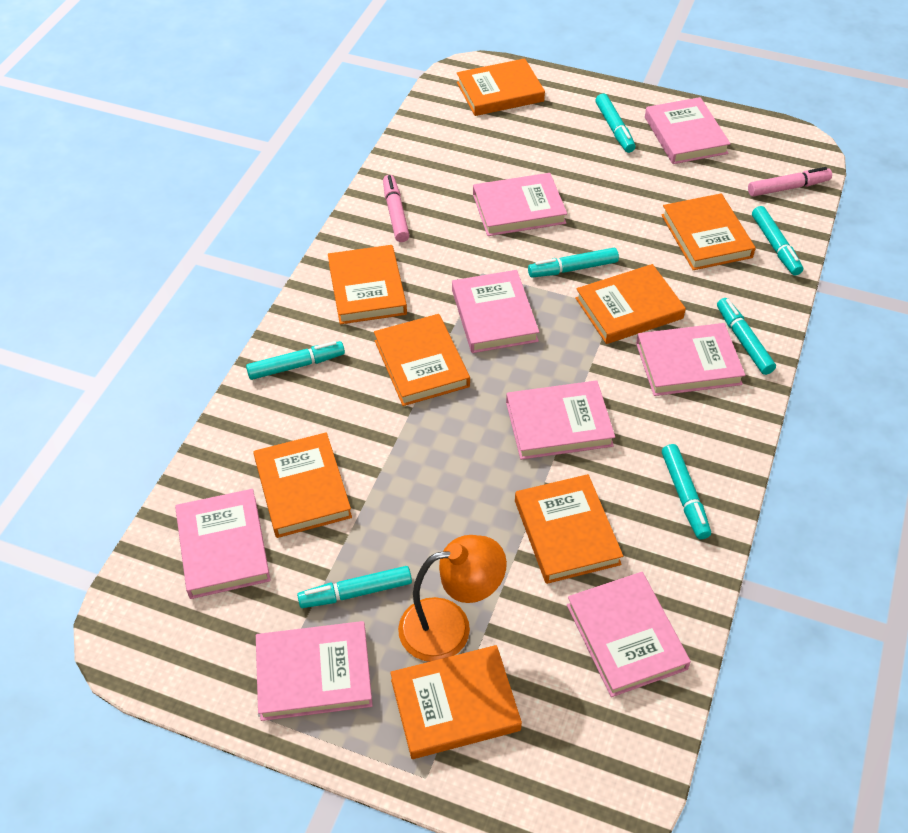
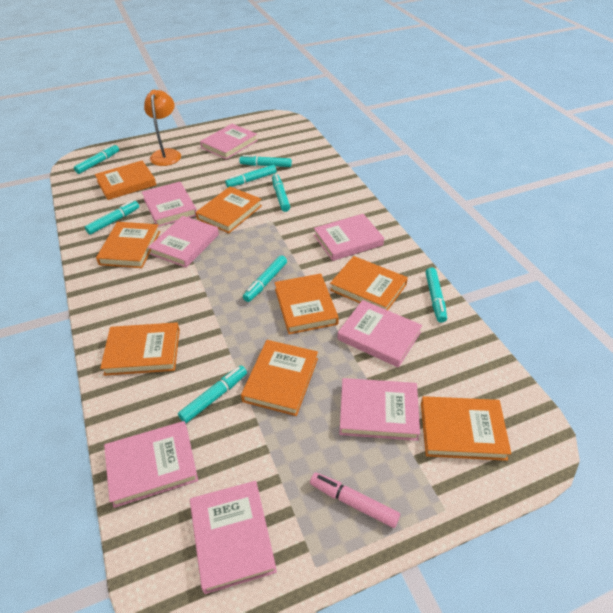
pink marker: 2 -> 1
turquoise marker: 7 -> 8

